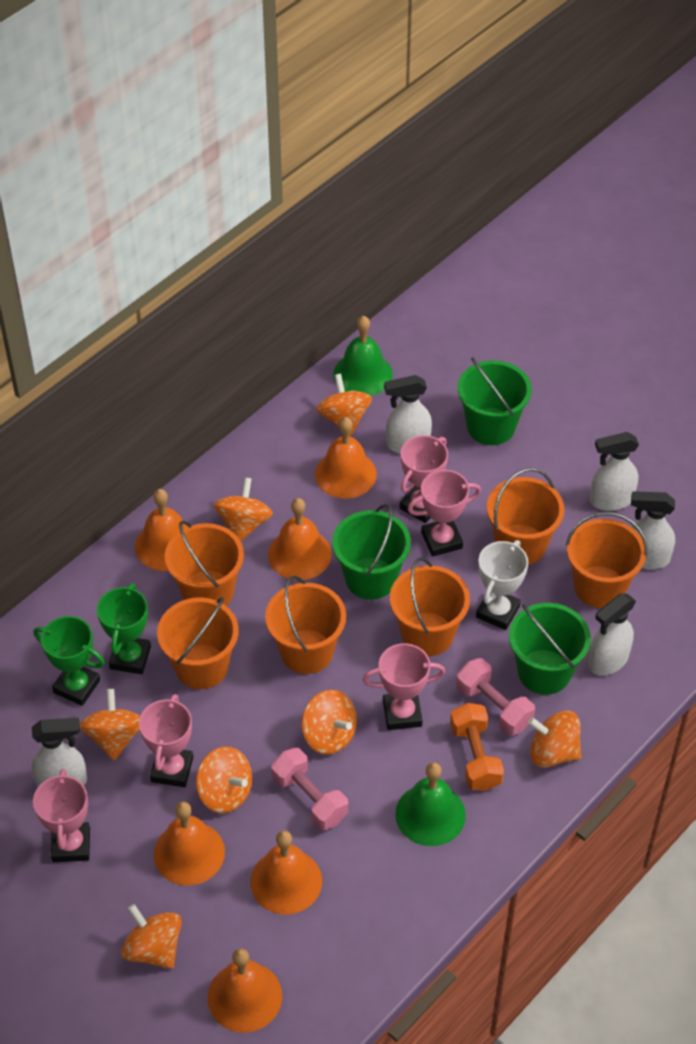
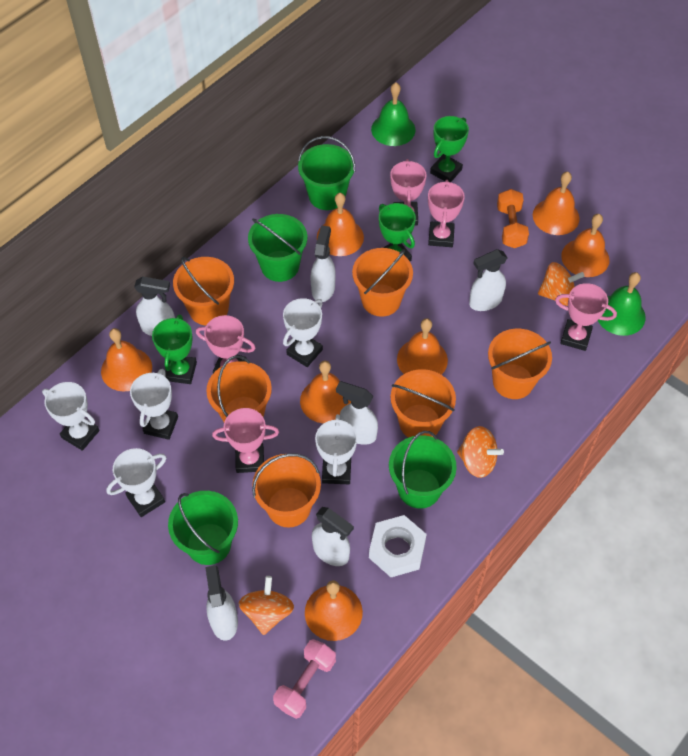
green bucket: 3 -> 4
green trophy: 2 -> 3
orange bell: 6 -> 7
orange spinning top: 7 -> 3
pink dumbbell: 2 -> 1
white nut: 0 -> 1
white spray bottle: 5 -> 6
white trophy: 1 -> 5

